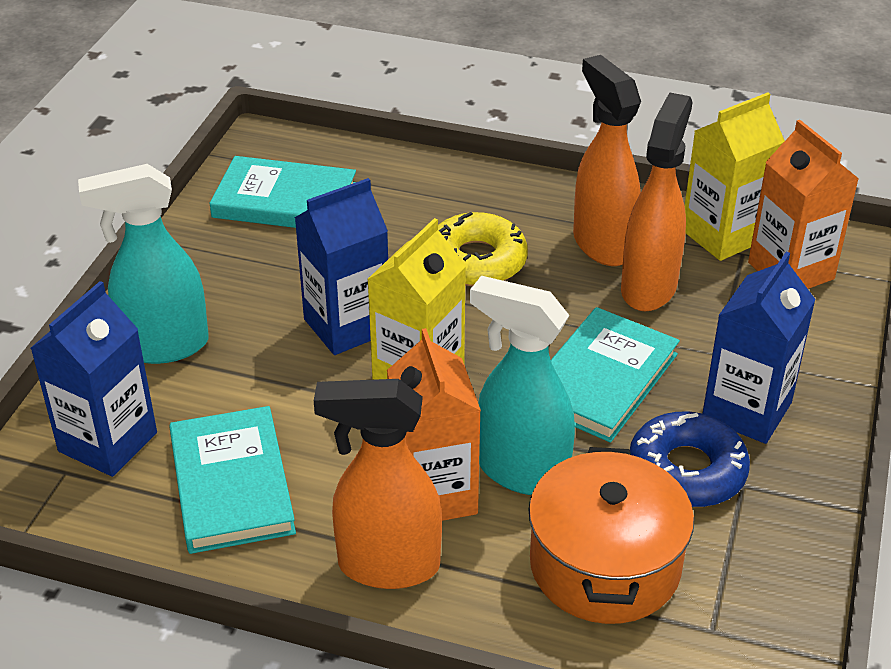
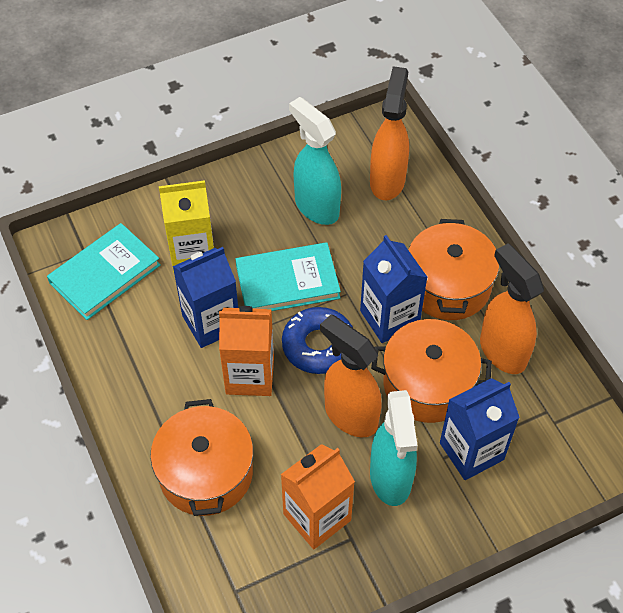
orange pot: 1 -> 3
turquoise book: 3 -> 2
yellow carton: 2 -> 1
yellow donut: 1 -> 0

